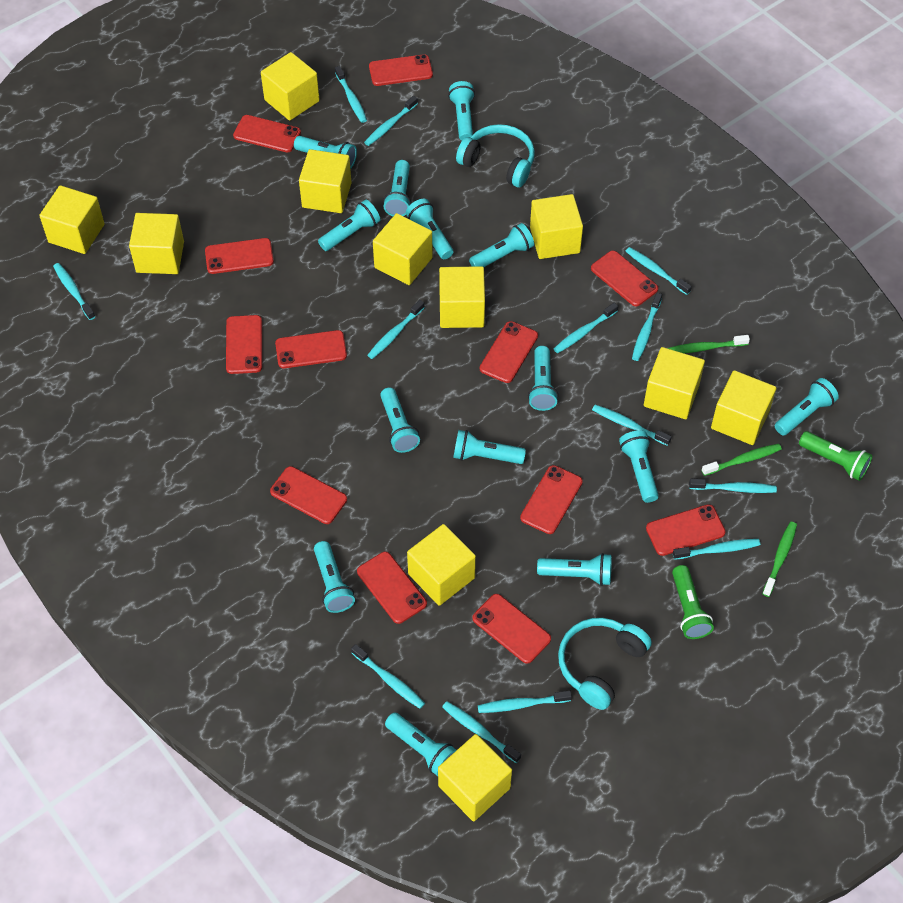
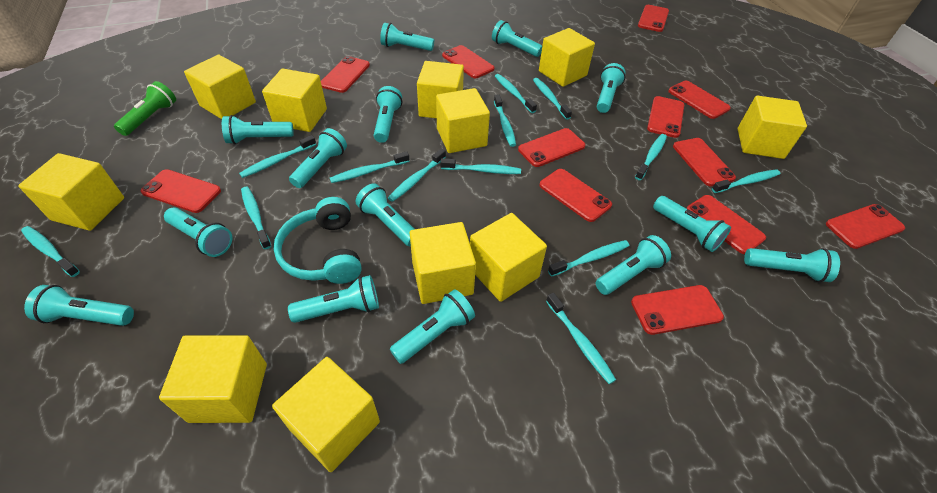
green flashlight: 2 -> 1
green toothbrush: 3 -> 0
turquoise headphones: 2 -> 1

